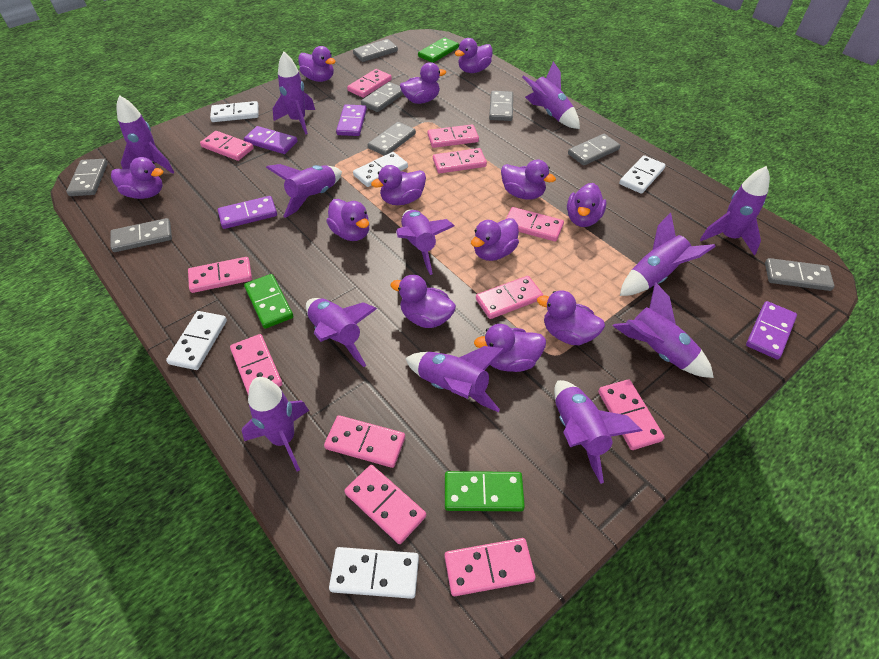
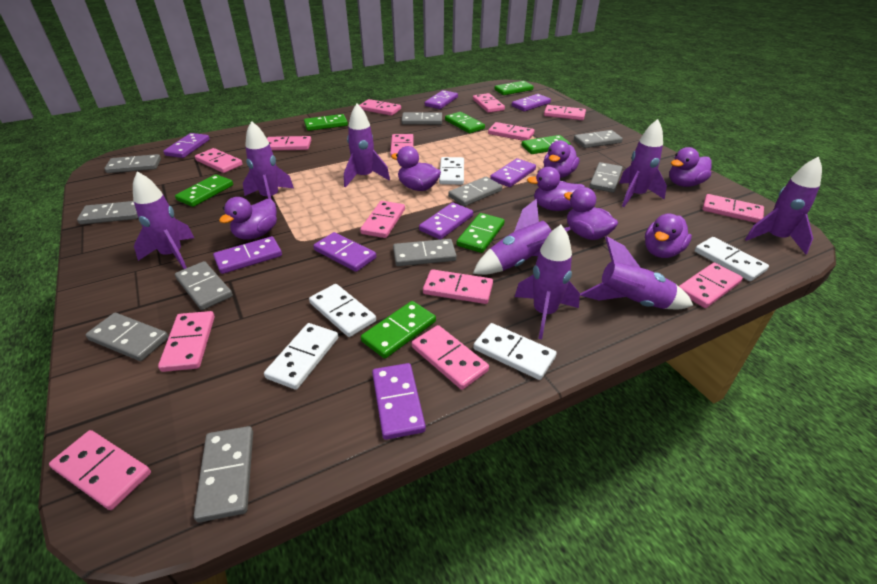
green domino: 3 -> 7
grey domino: 8 -> 10
pink domino: 12 -> 14
purple domino: 4 -> 8
purple duck: 12 -> 7
purple rocket: 12 -> 8

